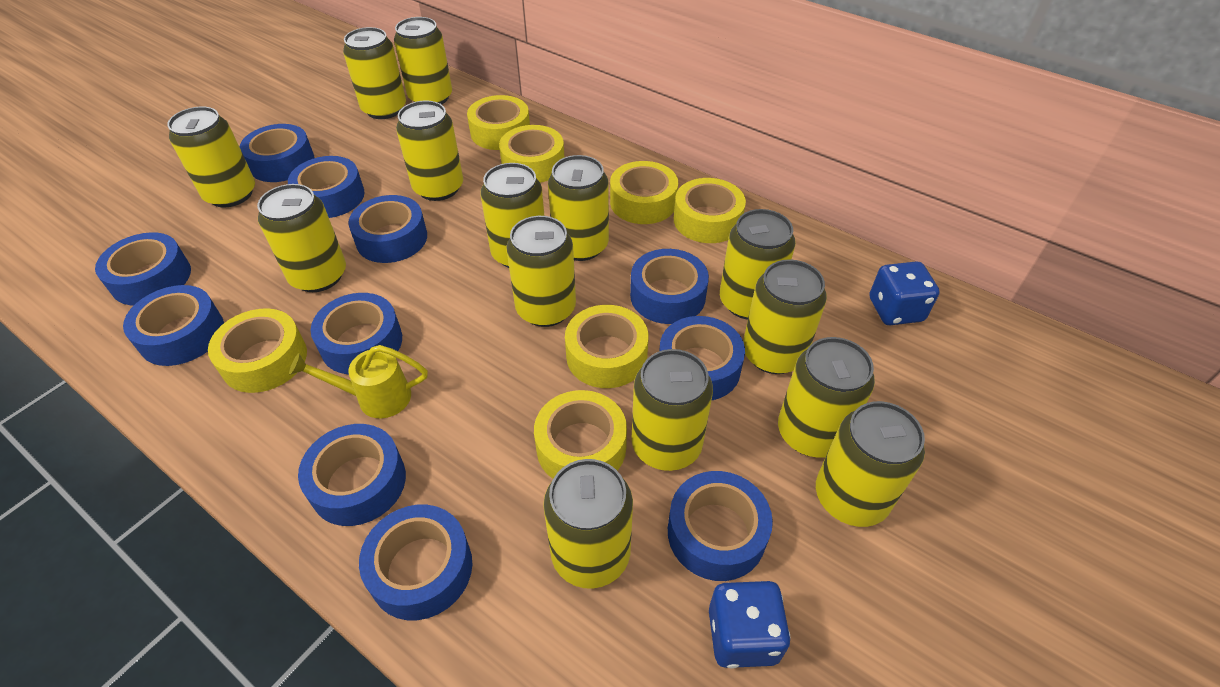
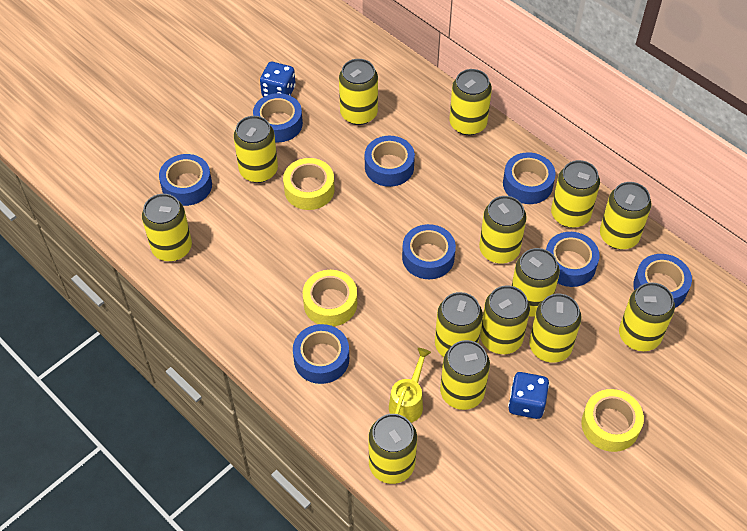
blue tape: 11 -> 8
yellow tape: 7 -> 3

